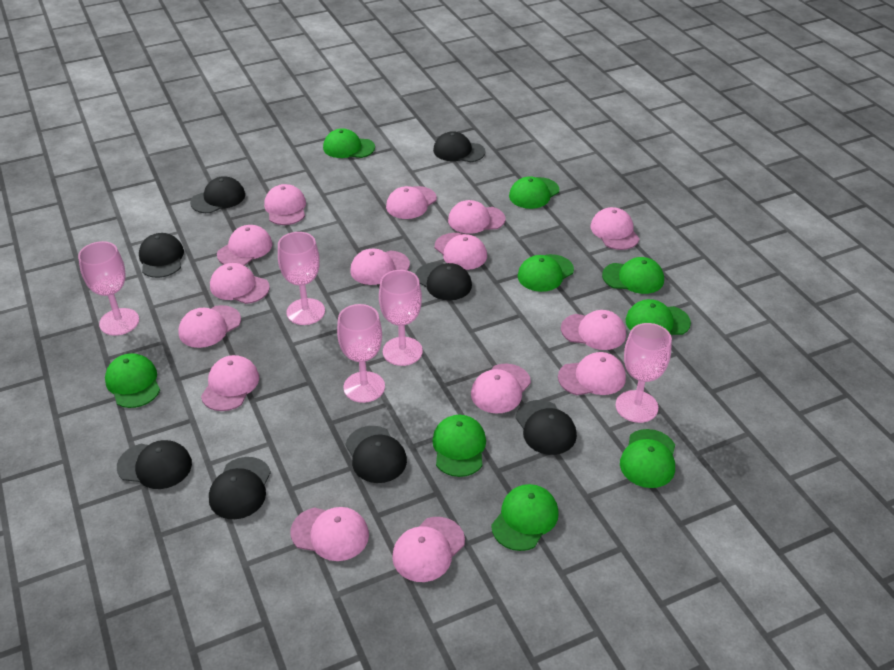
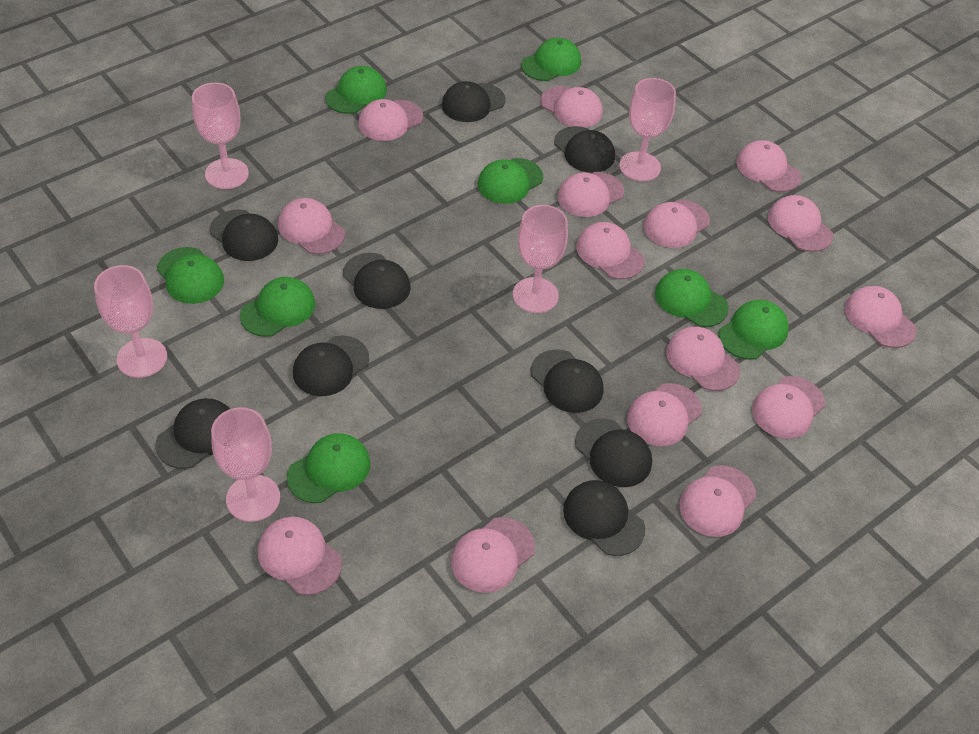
black cap: 8 -> 9
green cap: 9 -> 8

